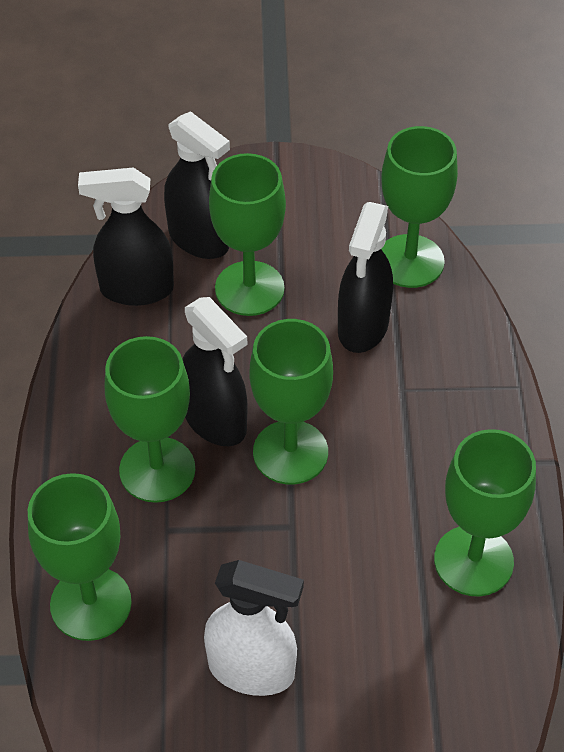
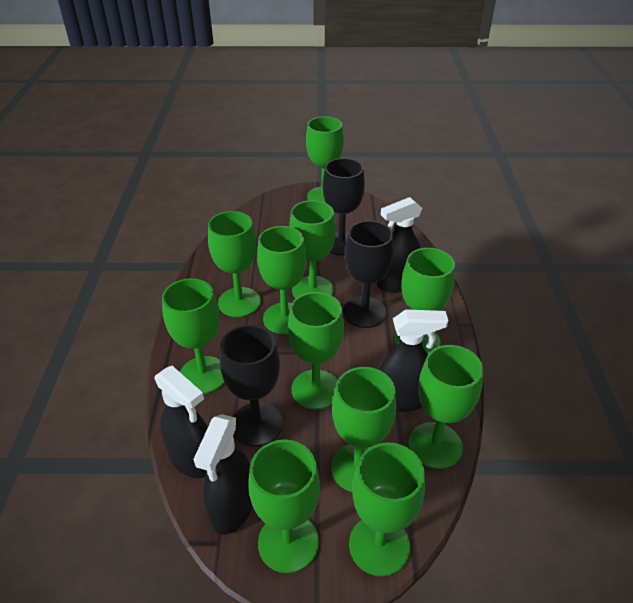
black goblet: 0 -> 3
green goblet: 6 -> 11
white spray bottle: 1 -> 0

